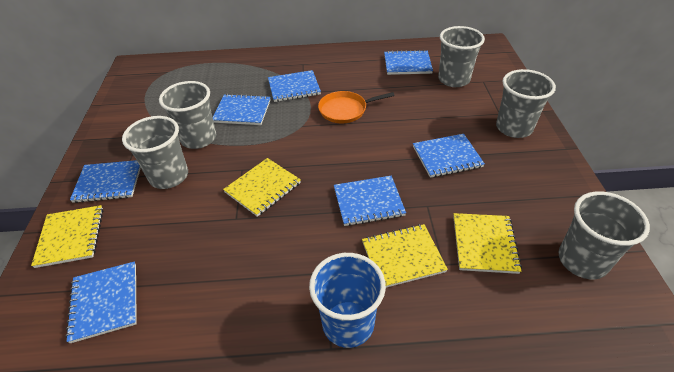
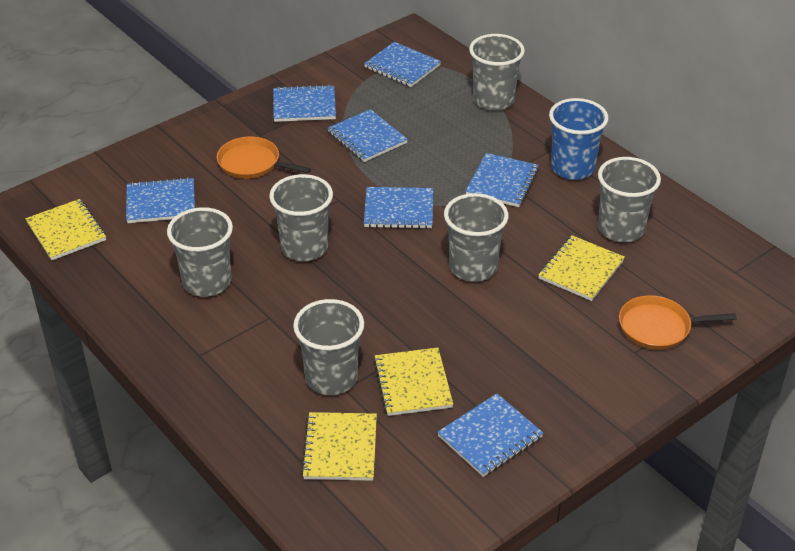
grey cup: 5 -> 6
orange pan: 1 -> 2

